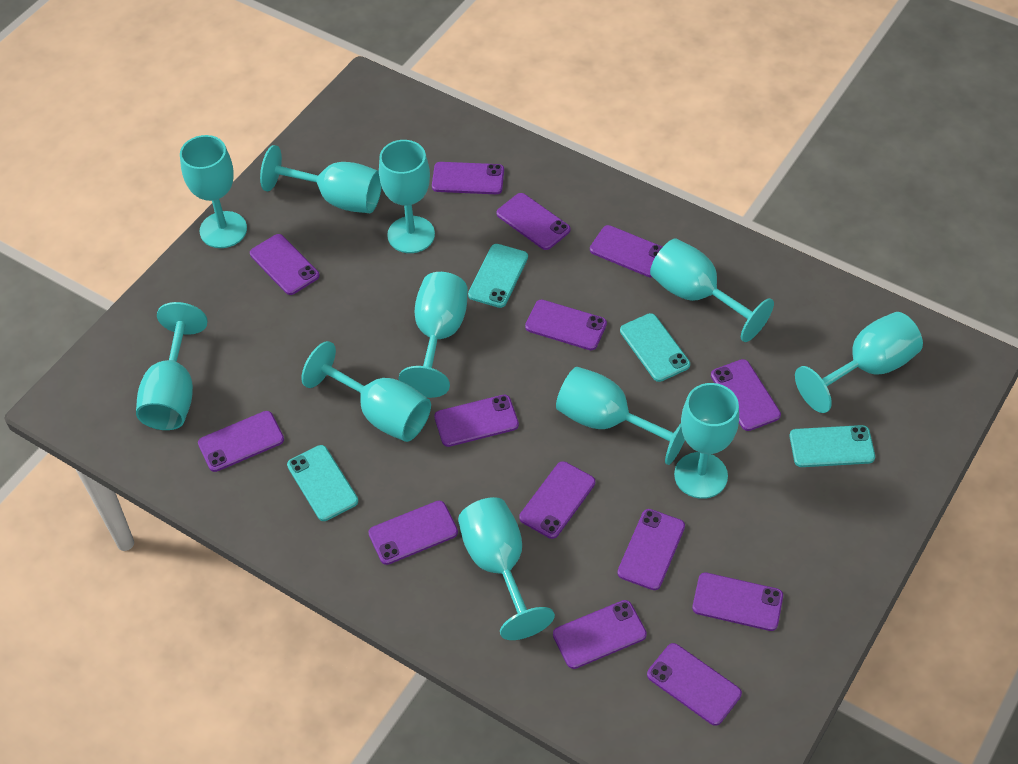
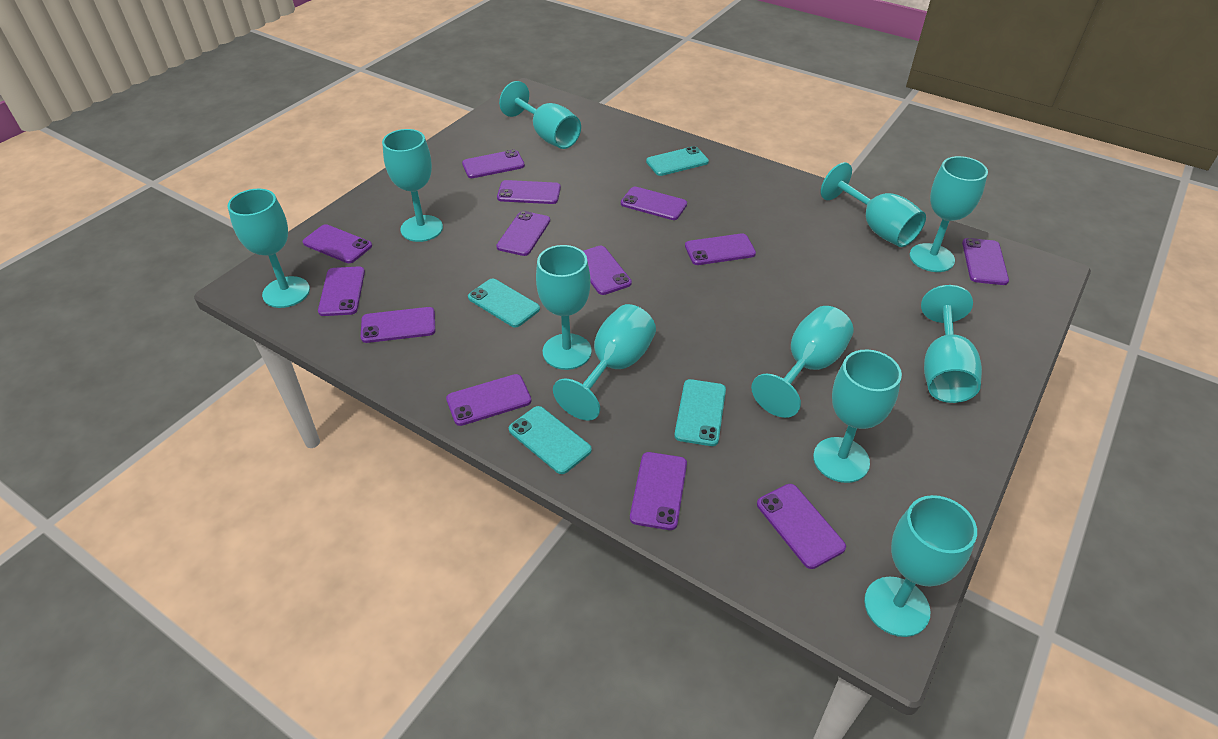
purple phone: 14 -> 13

